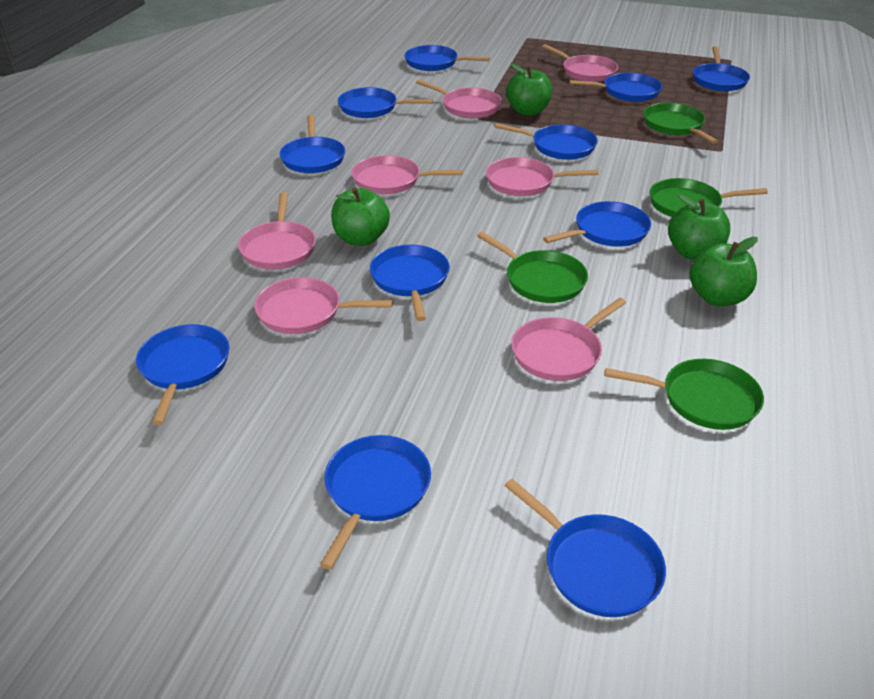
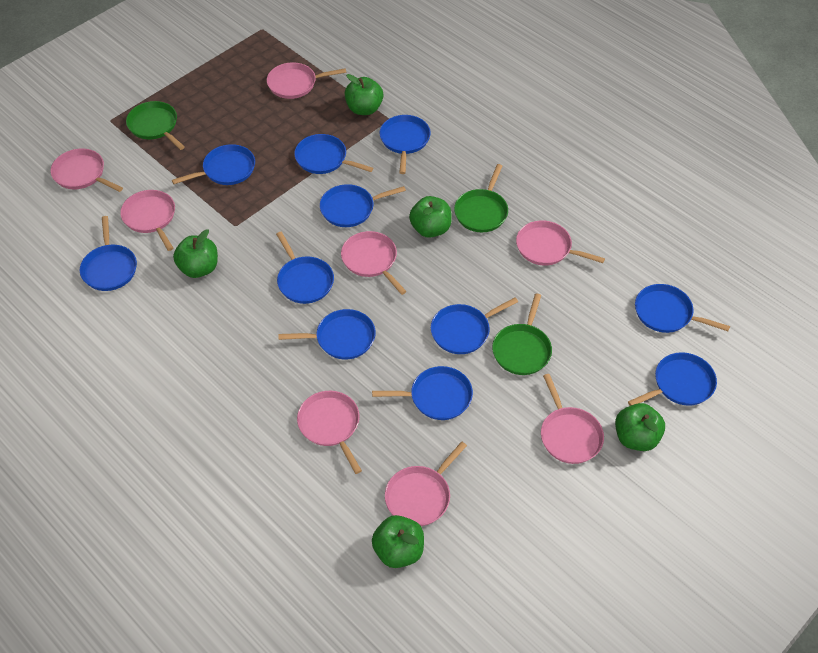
green apple: 4 -> 5
green pan: 4 -> 3
pink pan: 7 -> 8

